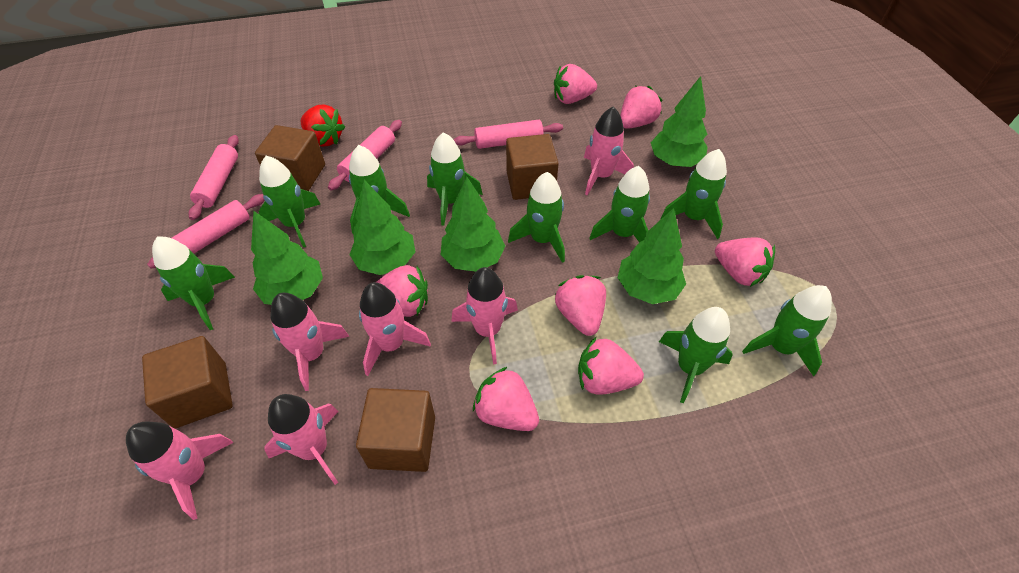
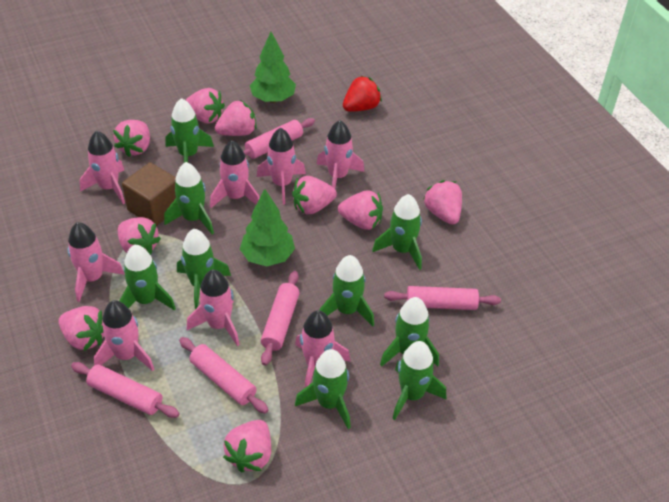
brown cube: 4 -> 1
green tree: 5 -> 2
pink rocket: 6 -> 8
pink rolling pin: 4 -> 5
pink strawberry: 7 -> 9

